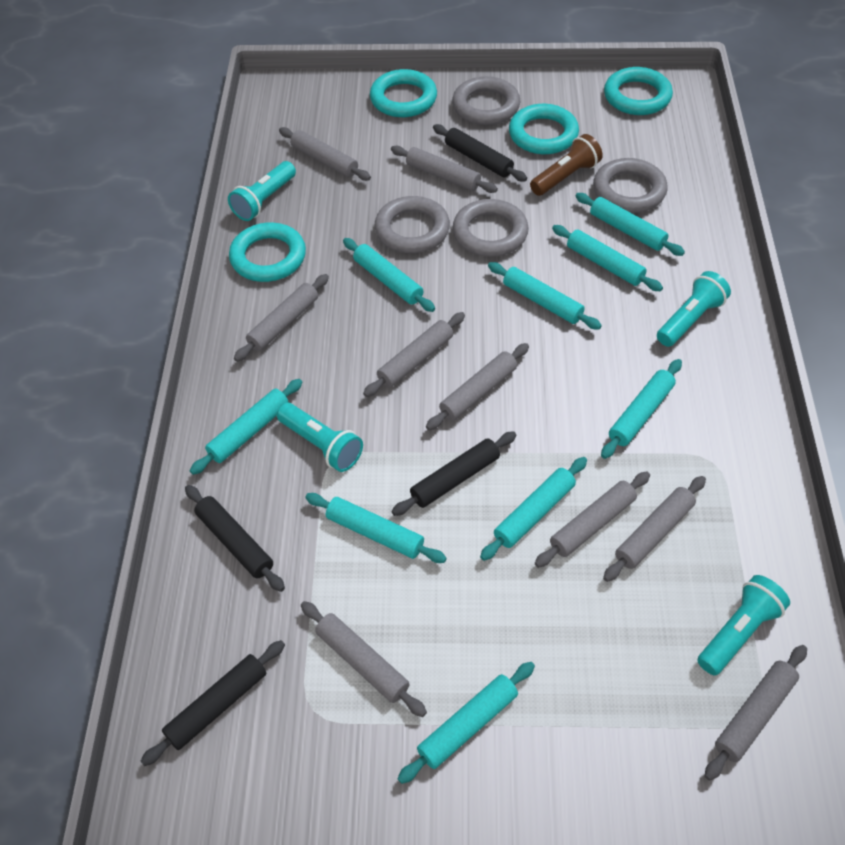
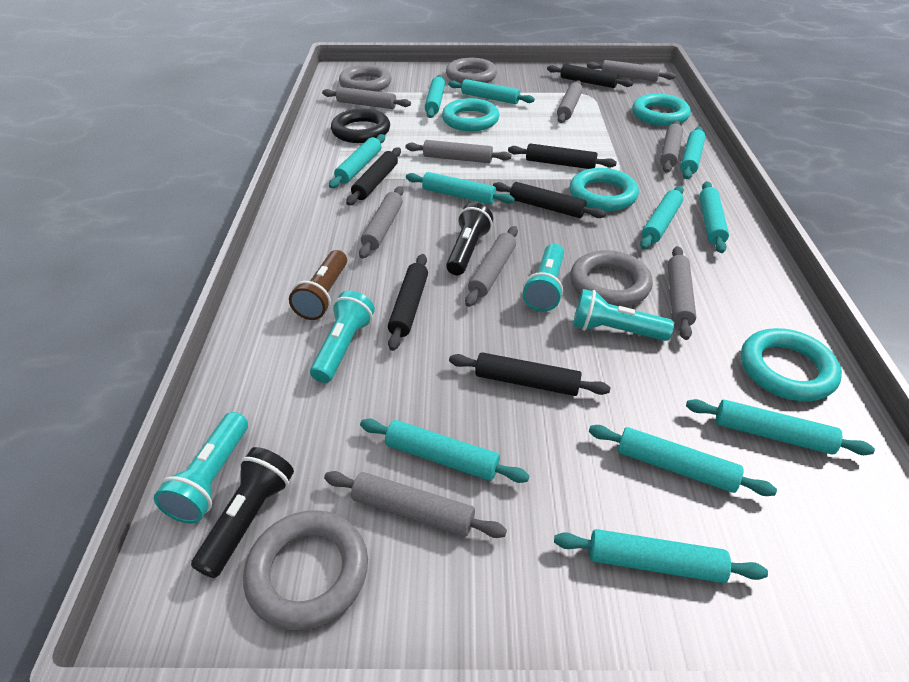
black flashlight: 0 -> 2
black ring: 0 -> 1
black rolling pin: 4 -> 6
turquoise rolling pin: 9 -> 11

